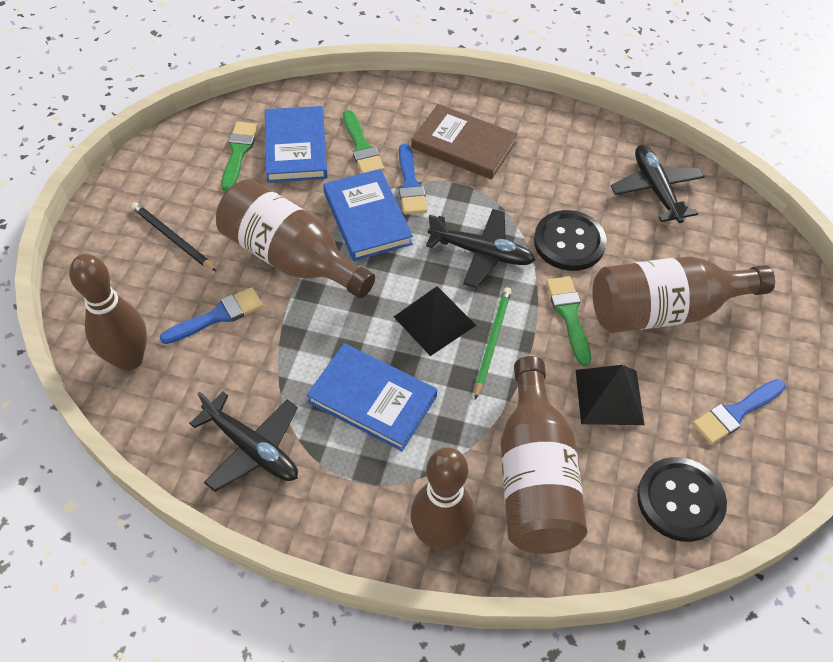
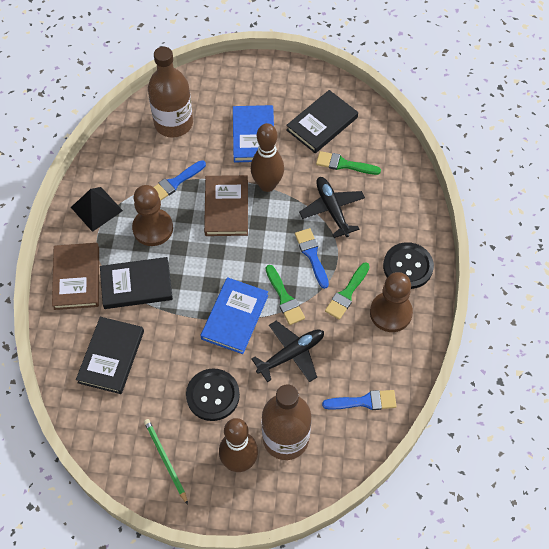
black book: 0 -> 3
black pencil: 1 -> 0
black plane: 3 -> 2
black pyramid: 2 -> 1
blue book: 3 -> 2
brown book: 1 -> 2
brown bottle: 3 -> 2
brown pawn: 0 -> 2

